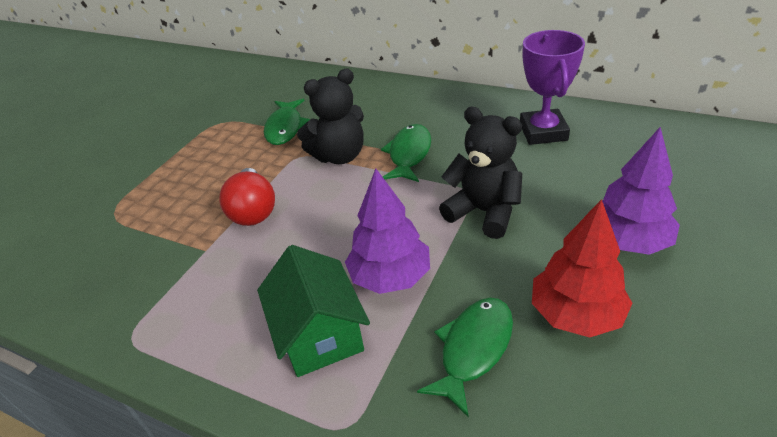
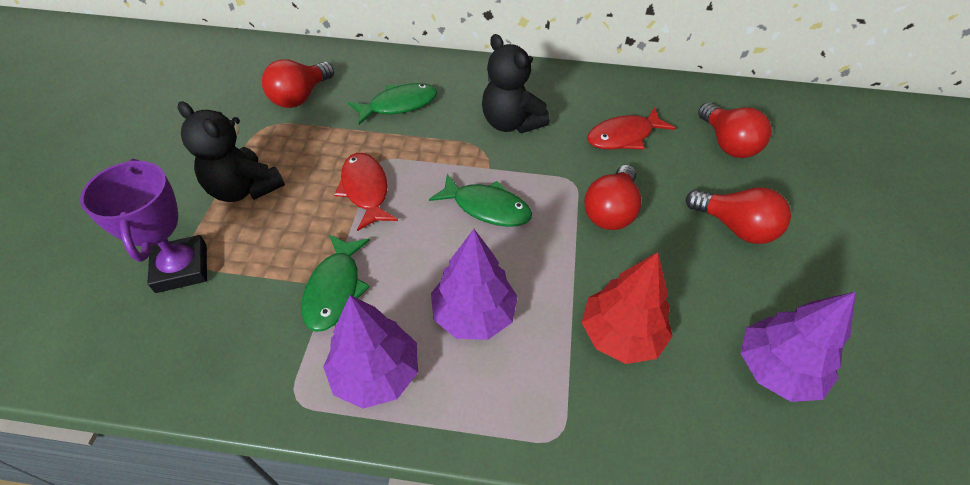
green house: 1 -> 0
purple tree: 2 -> 3
red fish: 0 -> 2
red light bulb: 1 -> 4

